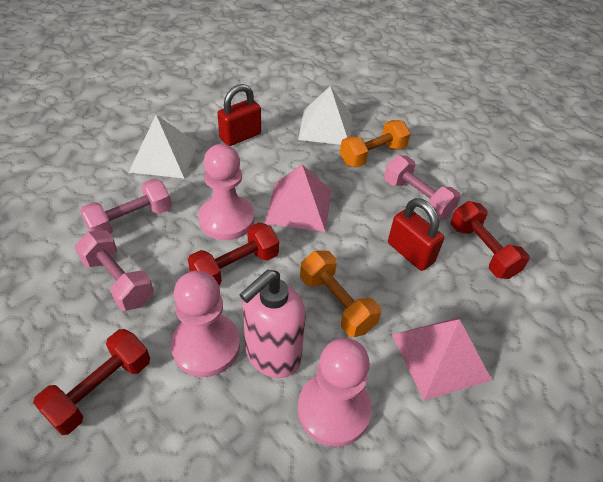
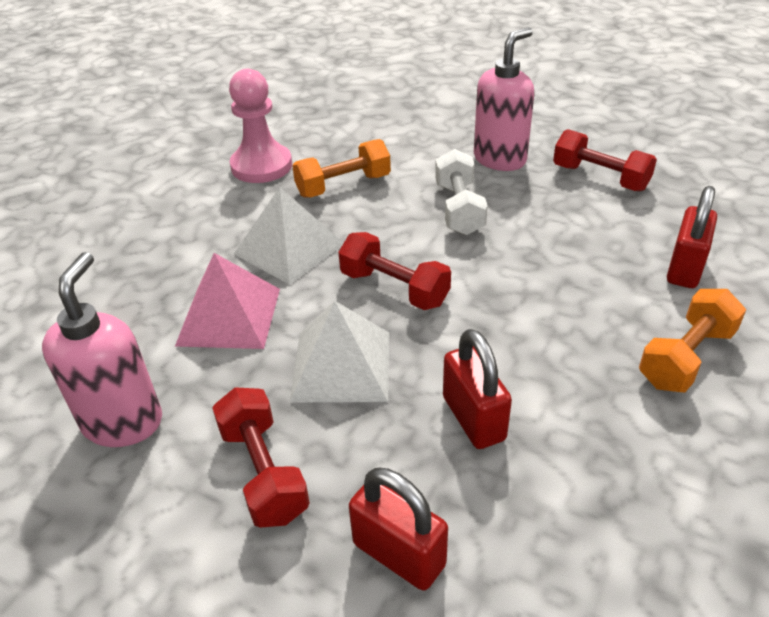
pink dumbbell: 3 -> 0
pink pawn: 3 -> 1
pink pyramid: 2 -> 1
pink soap dispenser: 1 -> 2
red padlock: 2 -> 3
white dumbbell: 0 -> 1

